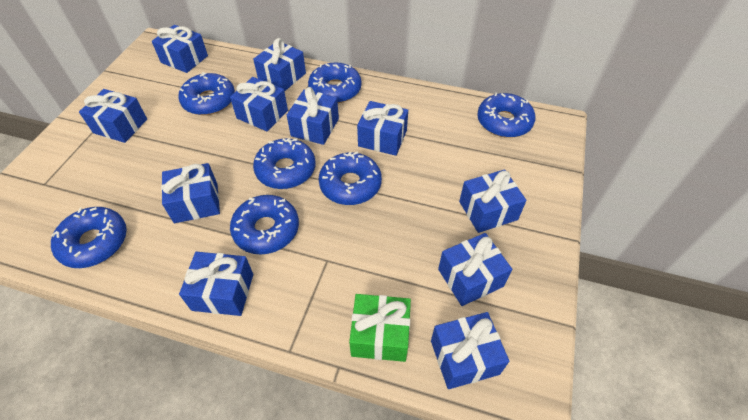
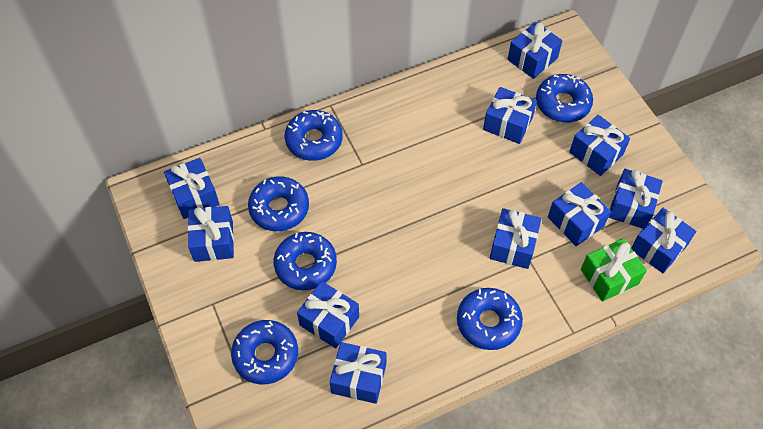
blue donut: 7 -> 6

